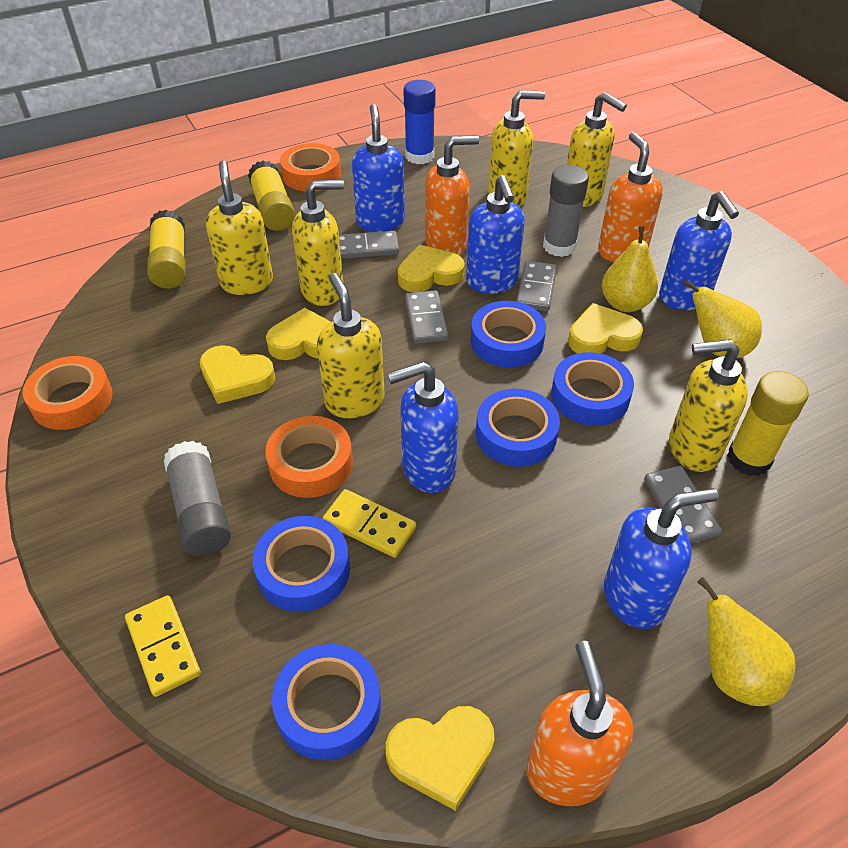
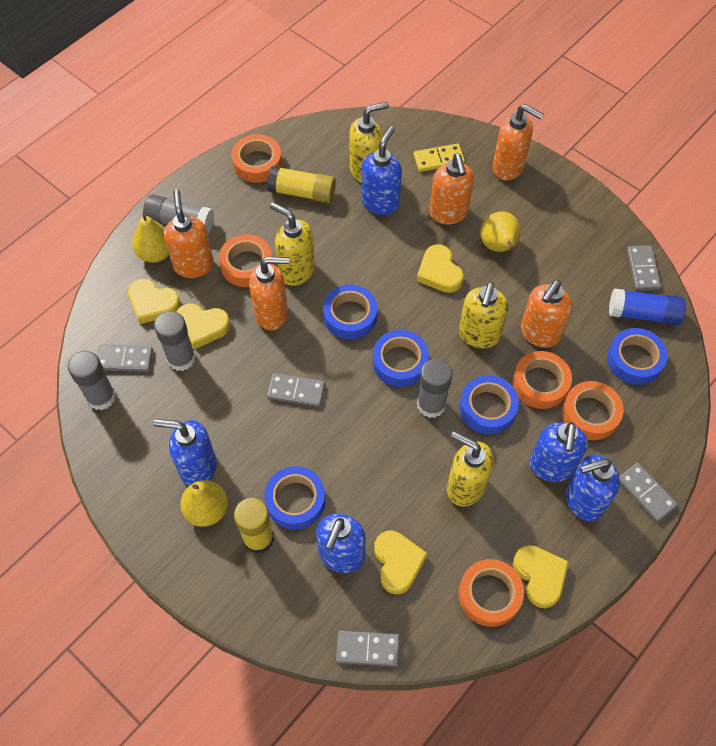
grey domino: 4 -> 5
grey glue stick: 2 -> 4
orange soap dispenser: 3 -> 5
orange tape: 3 -> 5
yellow domino: 2 -> 1
yellow glue stick: 3 -> 2
yellow soap dispenser: 6 -> 4

